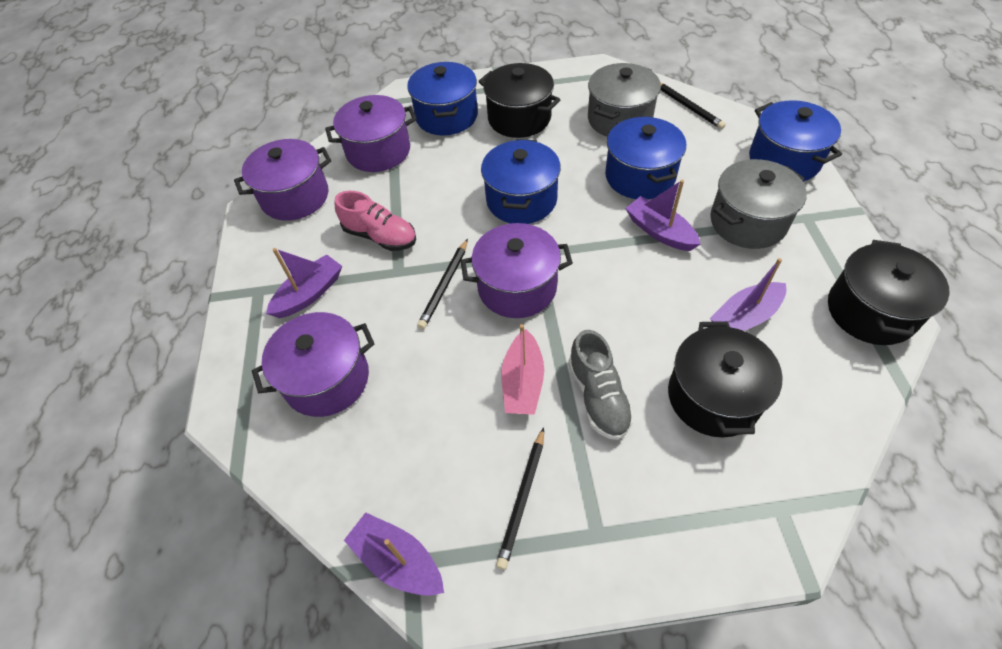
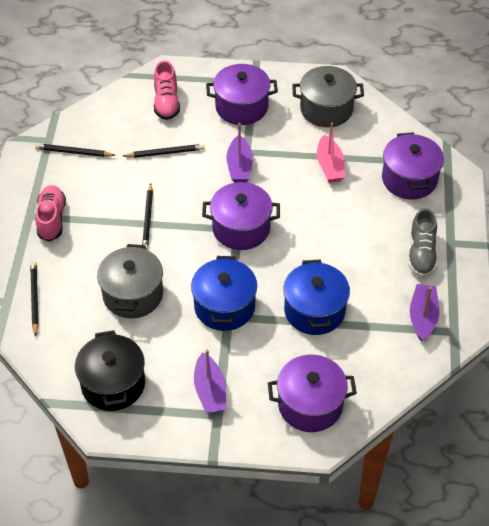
black pencil: 3 -> 4
black pot: 3 -> 1
blue pot: 4 -> 2
pink shoe: 1 -> 2
purple boat: 4 -> 3

